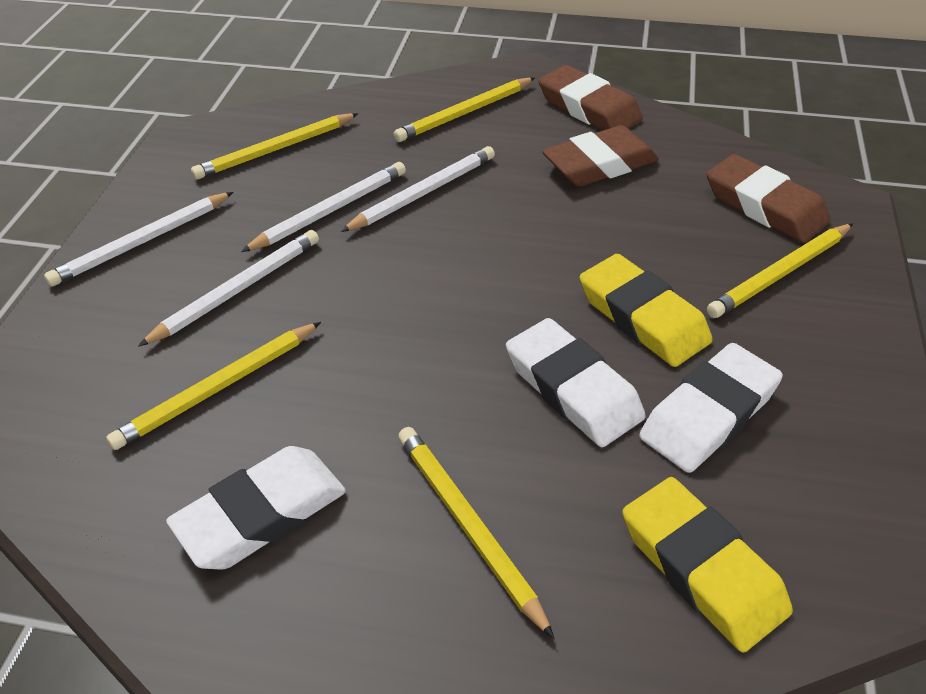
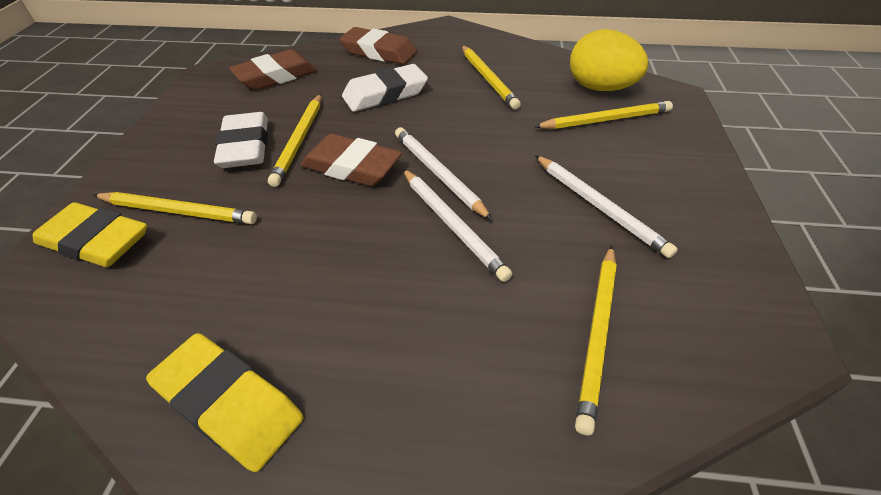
white eraser: 3 -> 2
white pencil: 4 -> 3
yellow egg: 0 -> 1

